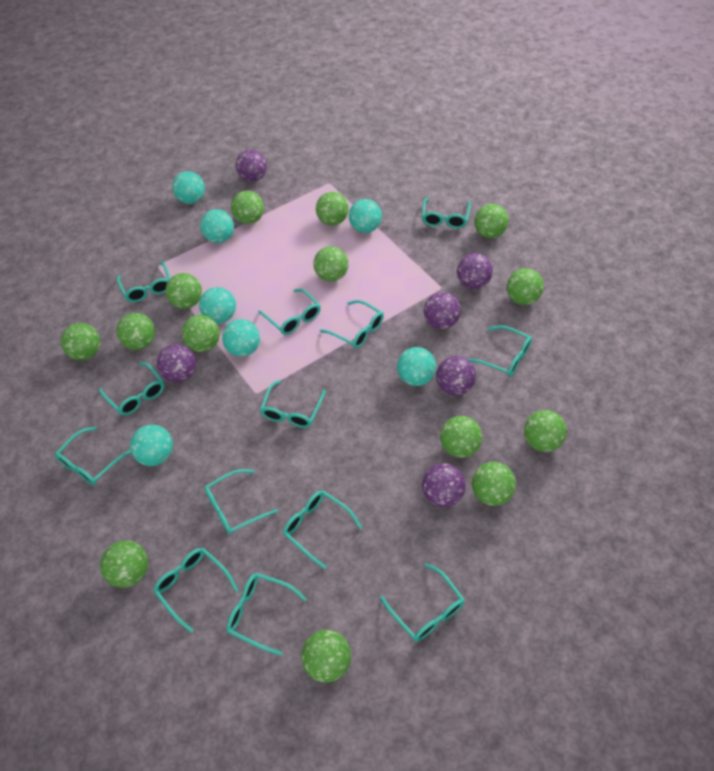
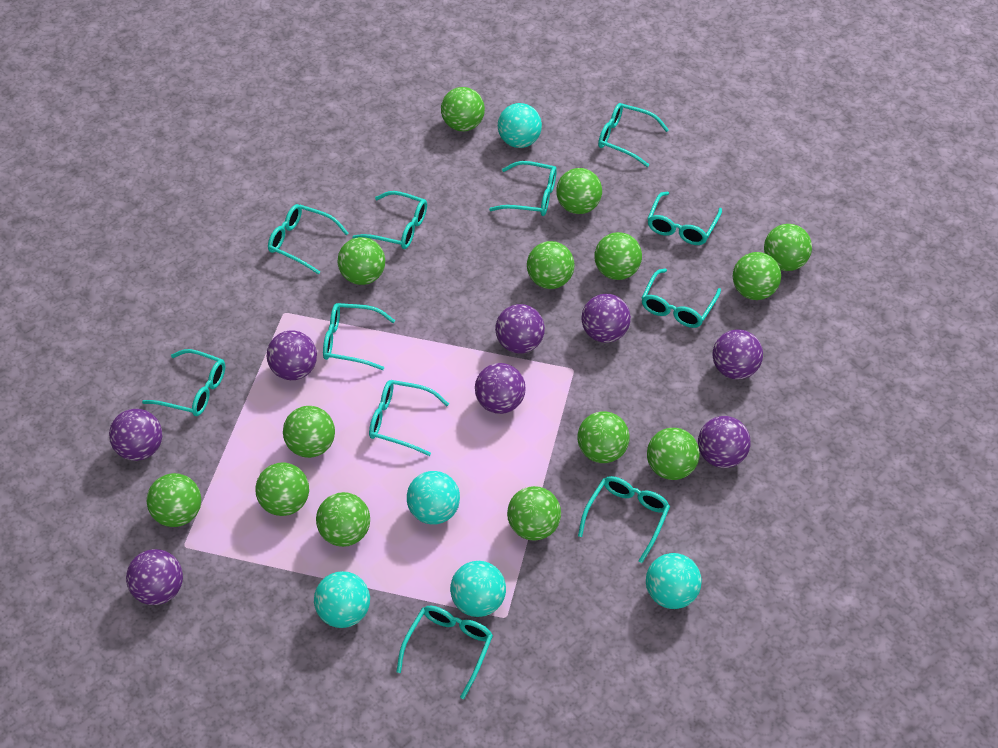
purple ball: 6 -> 8
turquoise ball: 7 -> 5
turquoise glasses: 13 -> 11

